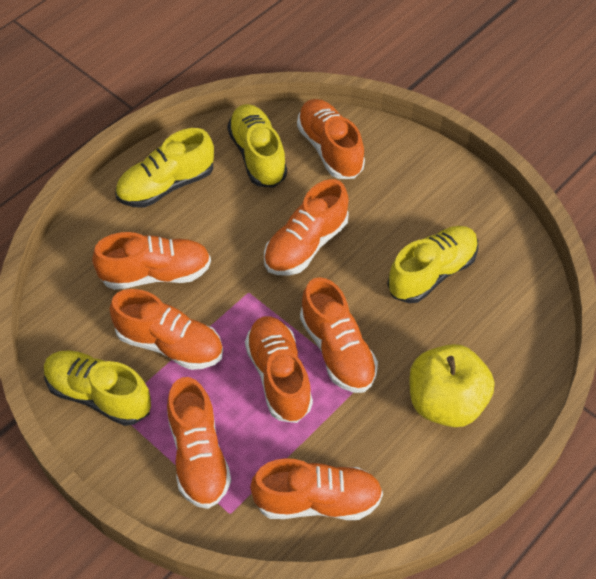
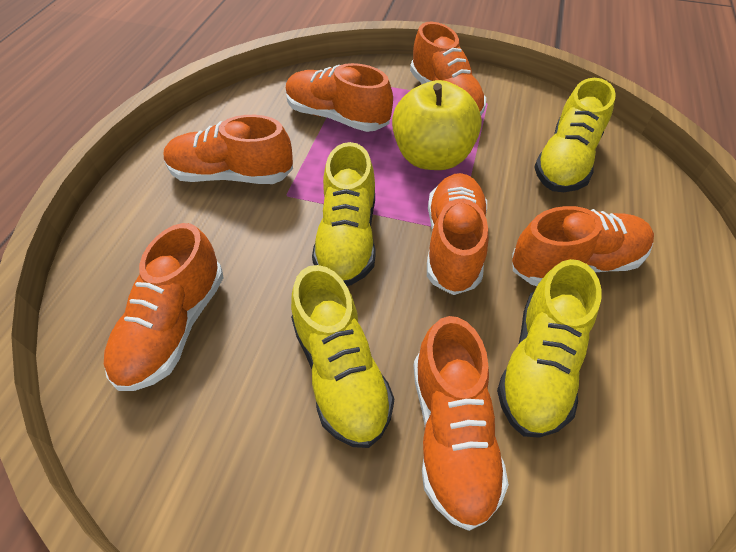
orange shoe: 8 -> 7

